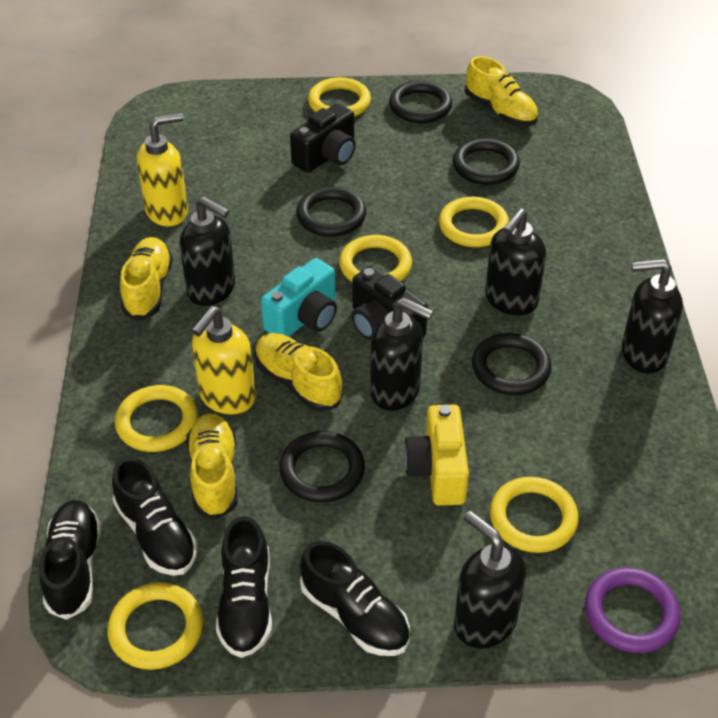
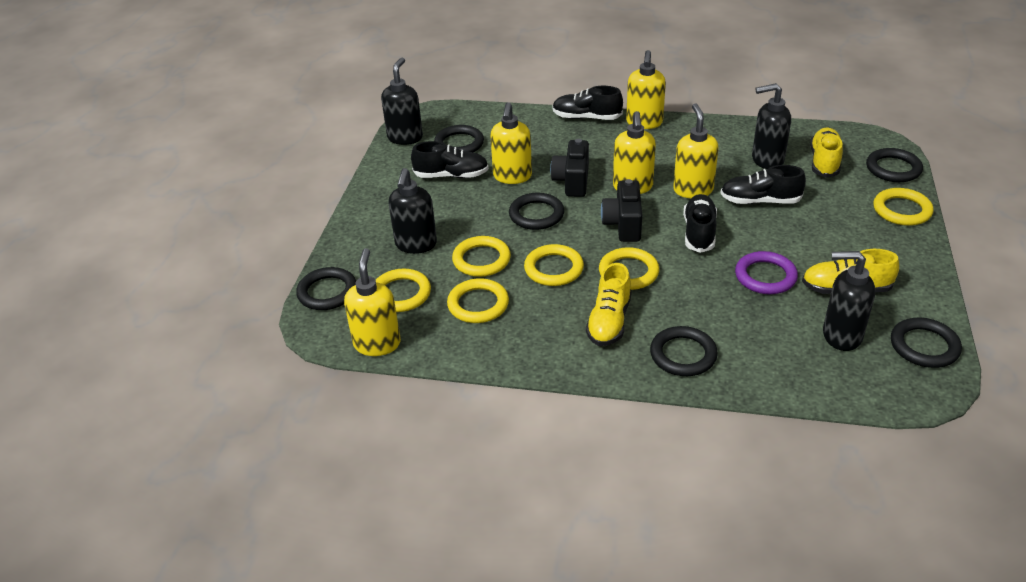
black ring: 5 -> 6
black soap dispenser: 5 -> 4
turquoise camera: 1 -> 0
yellow camera: 1 -> 0
yellow shoe: 4 -> 3
yellow soap dispenser: 2 -> 5

